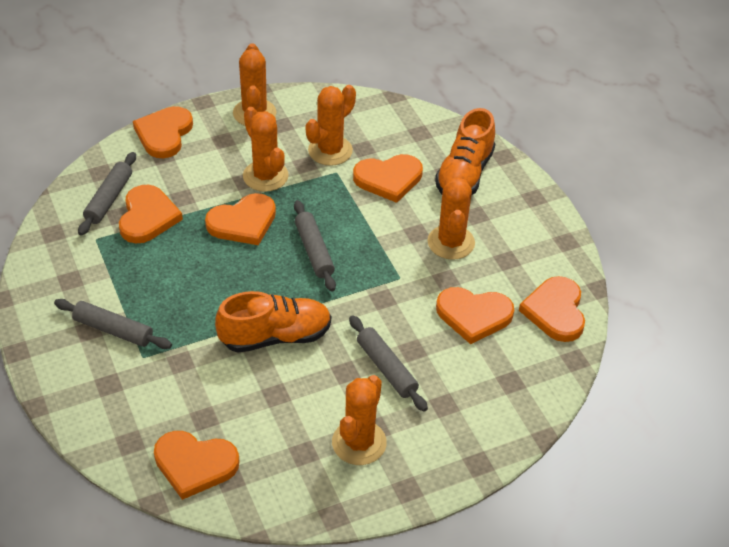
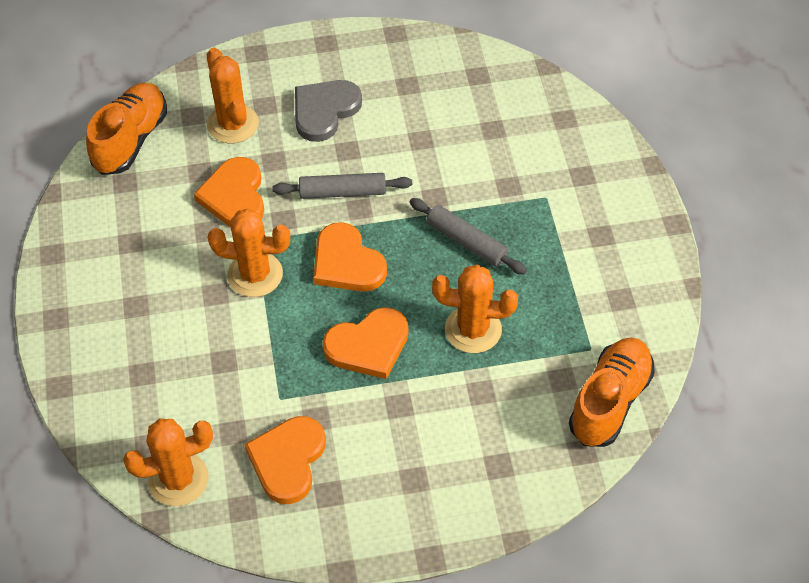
grey heart: 0 -> 1
grey rolling pin: 4 -> 2
orange cactus: 5 -> 4
orange heart: 7 -> 4

